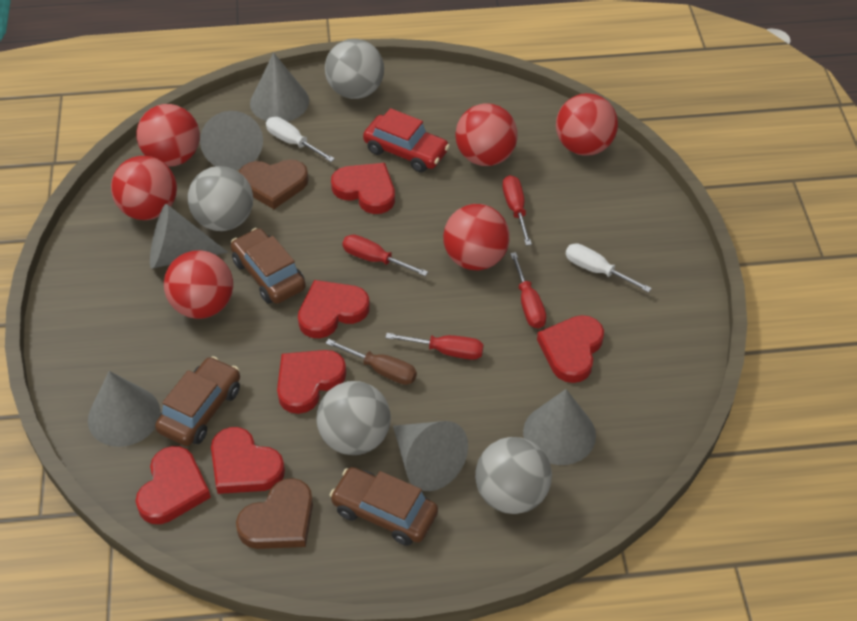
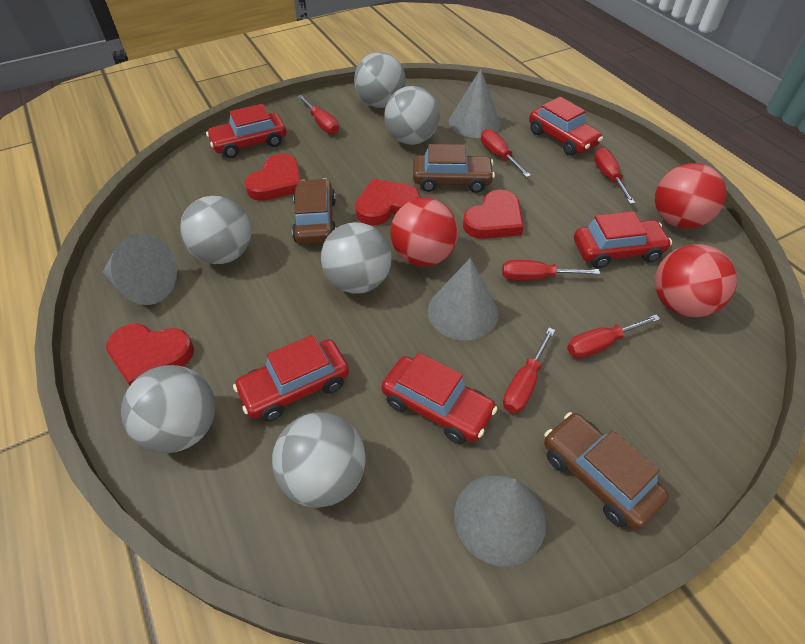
brown heart: 2 -> 0
brown screwdriver: 1 -> 0
grey ball: 4 -> 6
grey cone: 6 -> 4
red ball: 6 -> 3
red car: 1 -> 5
red heart: 6 -> 4
red screwdriver: 4 -> 6
white screwdriver: 2 -> 0

